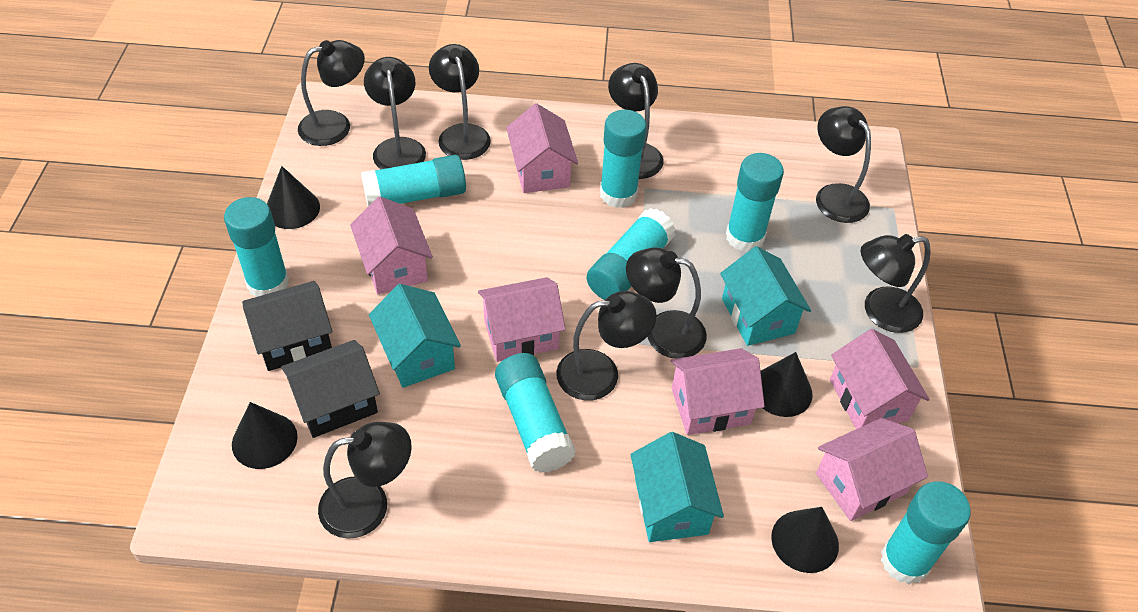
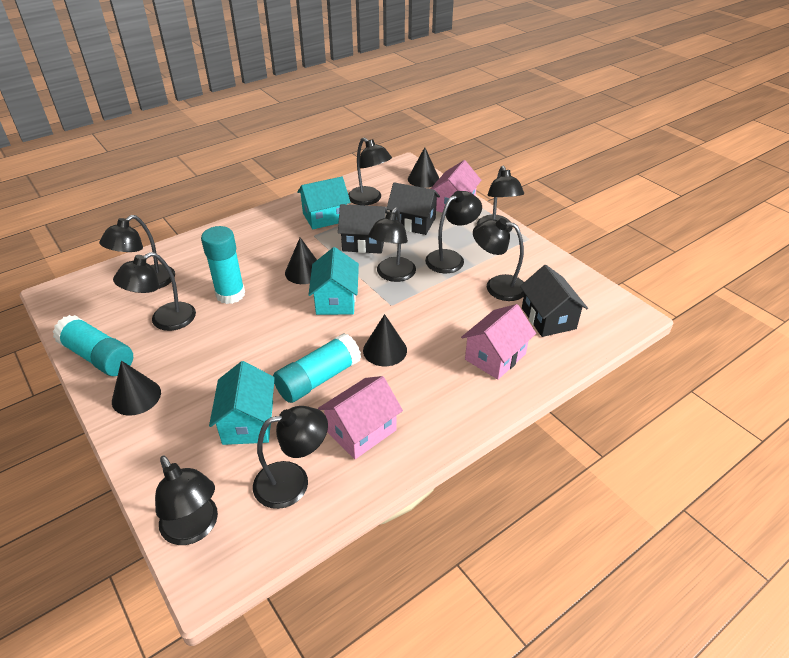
black house: 2 -> 3
pink house: 6 -> 3
turquoise glue stick: 7 -> 3

